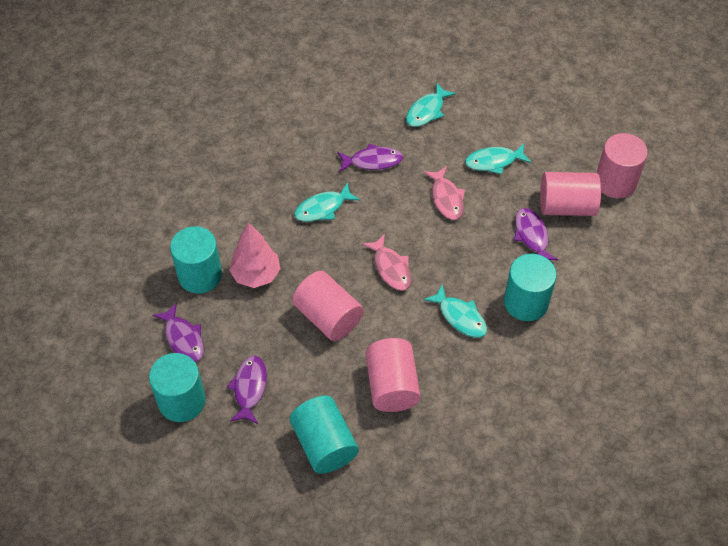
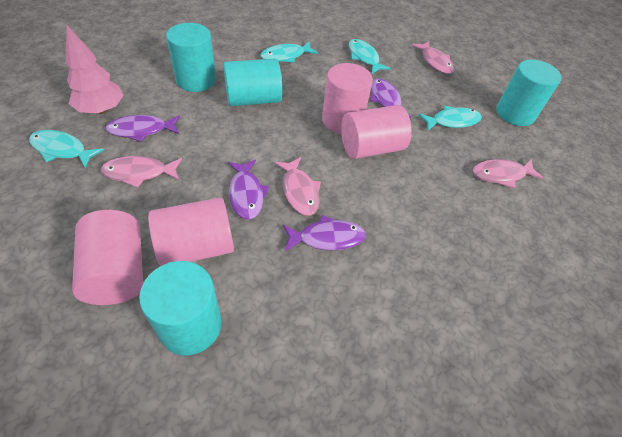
pink fish: 2 -> 4

